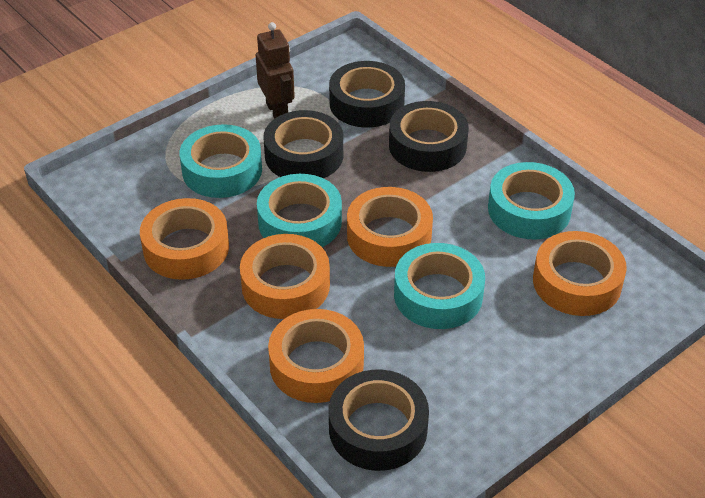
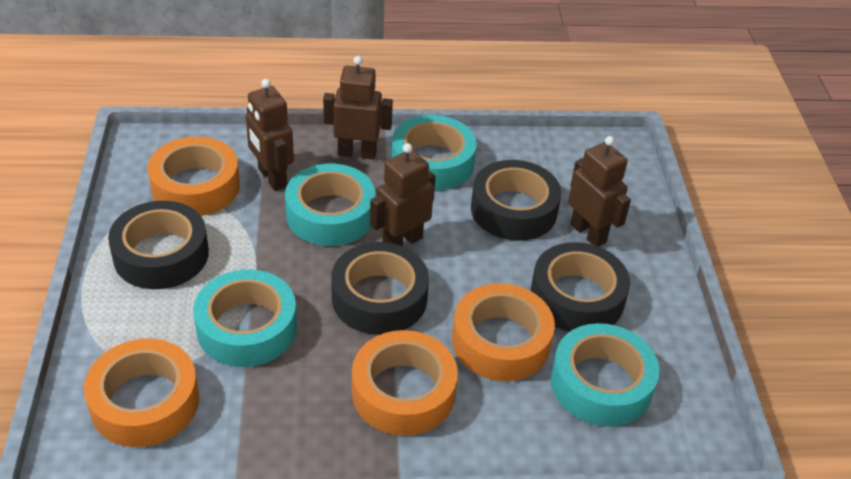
brown robot: 1 -> 4
orange tape: 5 -> 4

